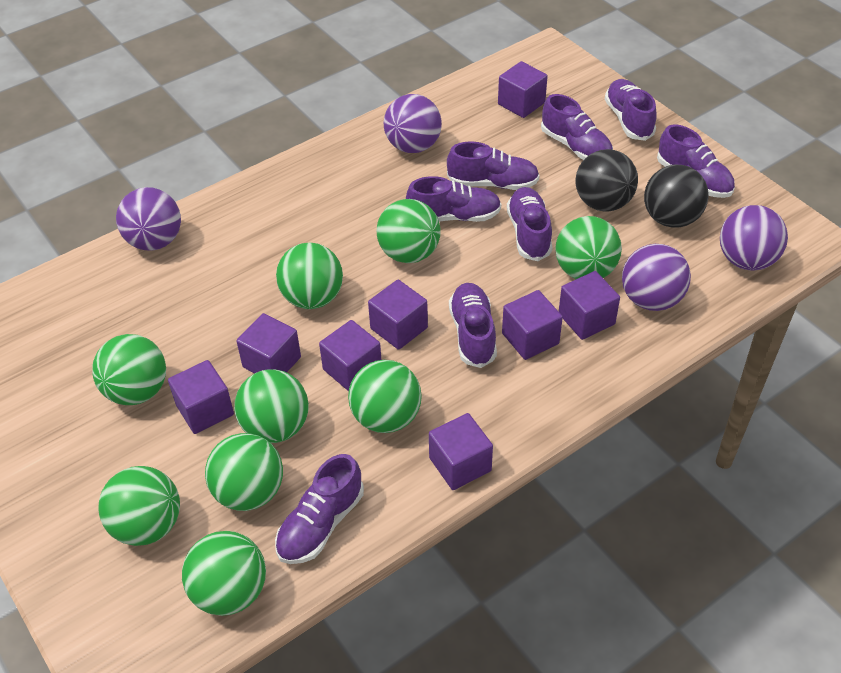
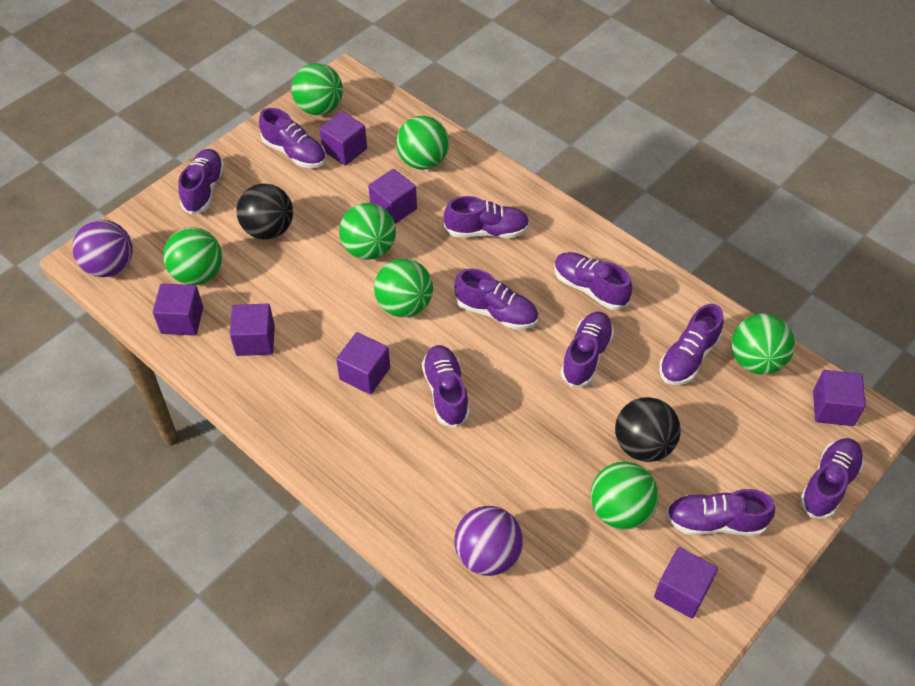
green ball: 9 -> 7
purple ball: 4 -> 2
purple cube: 8 -> 7
purple shoe: 8 -> 10

